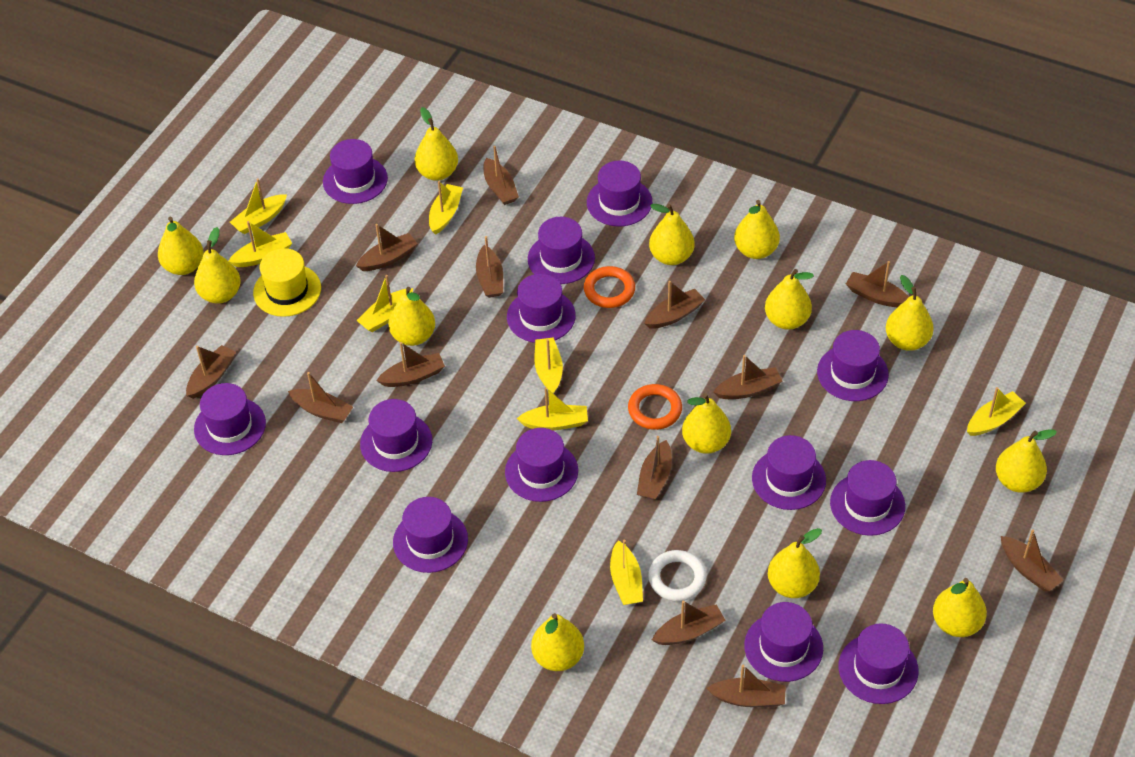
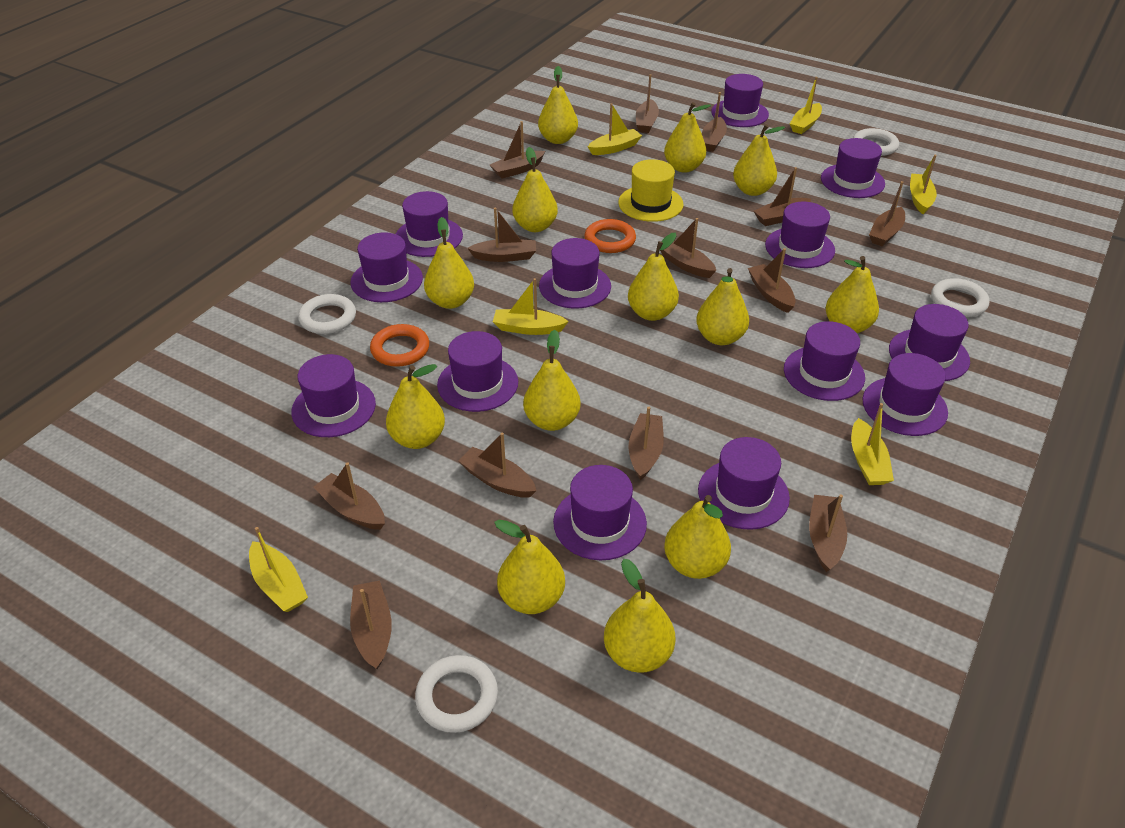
white ring: 1 -> 4
yellow boat: 8 -> 6

